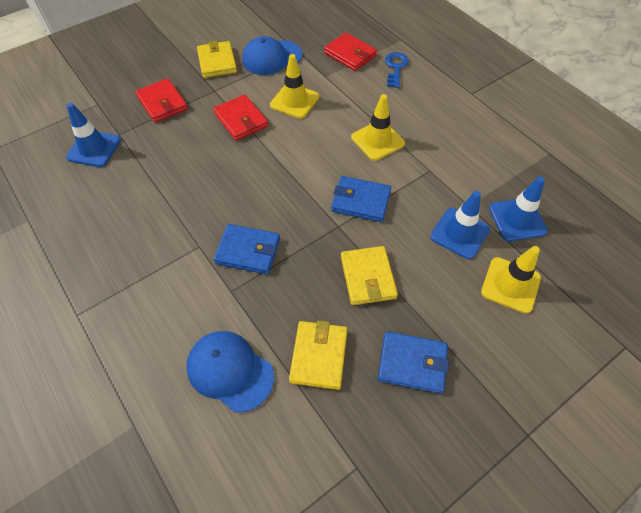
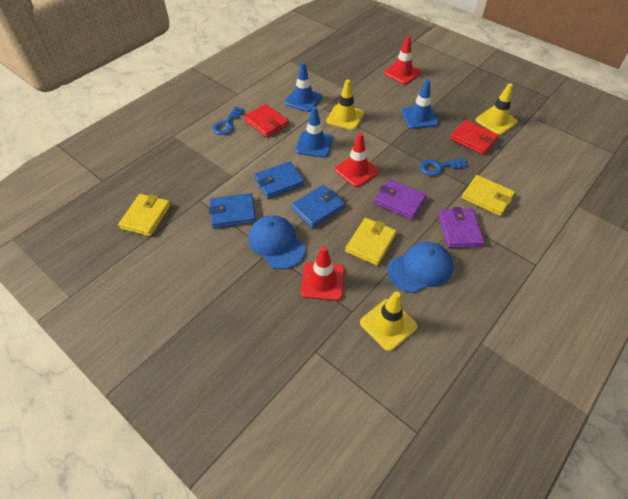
blue key: 1 -> 2
purple wallet: 0 -> 2
red traffic cone: 0 -> 3
red wallet: 3 -> 2

